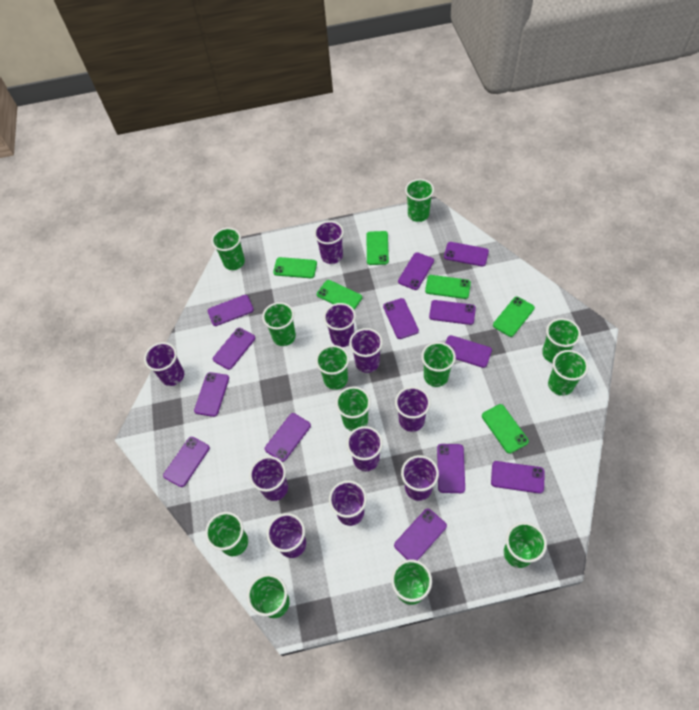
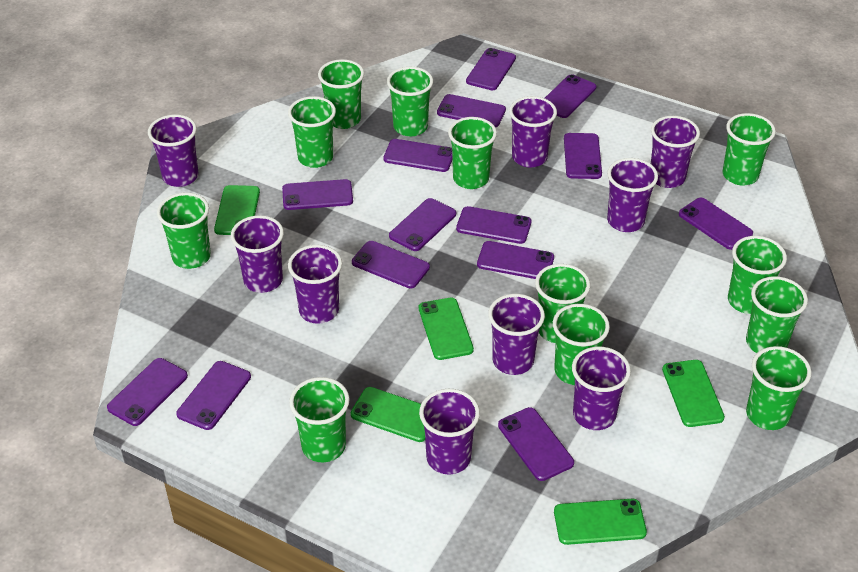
green phone: 6 -> 5
purple cup: 10 -> 9
purple phone: 13 -> 14

